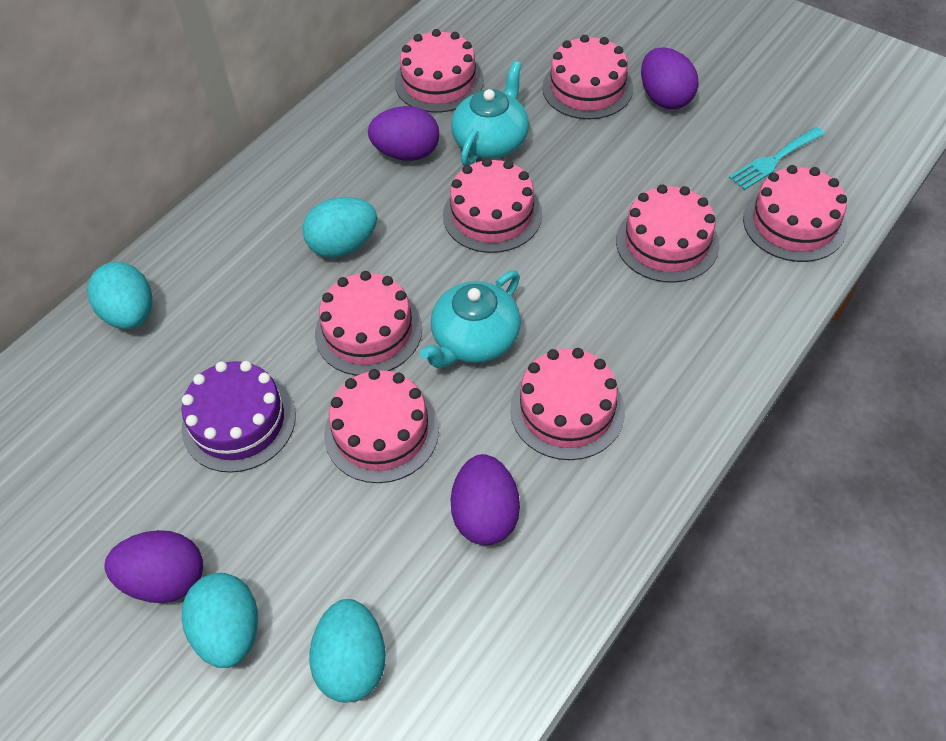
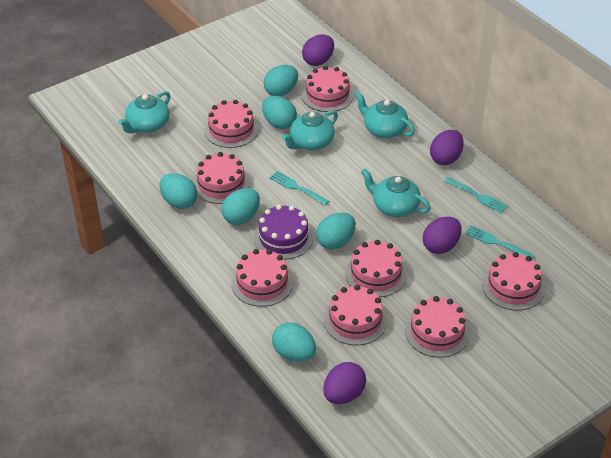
turquoise egg: 4 -> 6
turquoise fork: 1 -> 3
turquoise teapot: 2 -> 4

